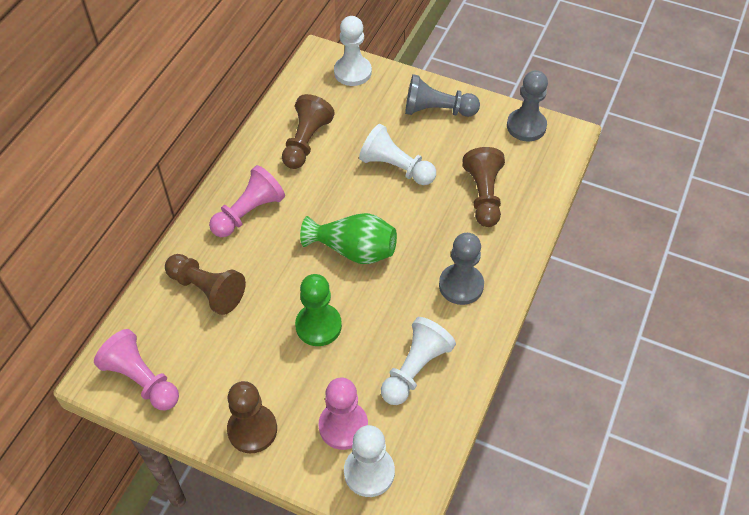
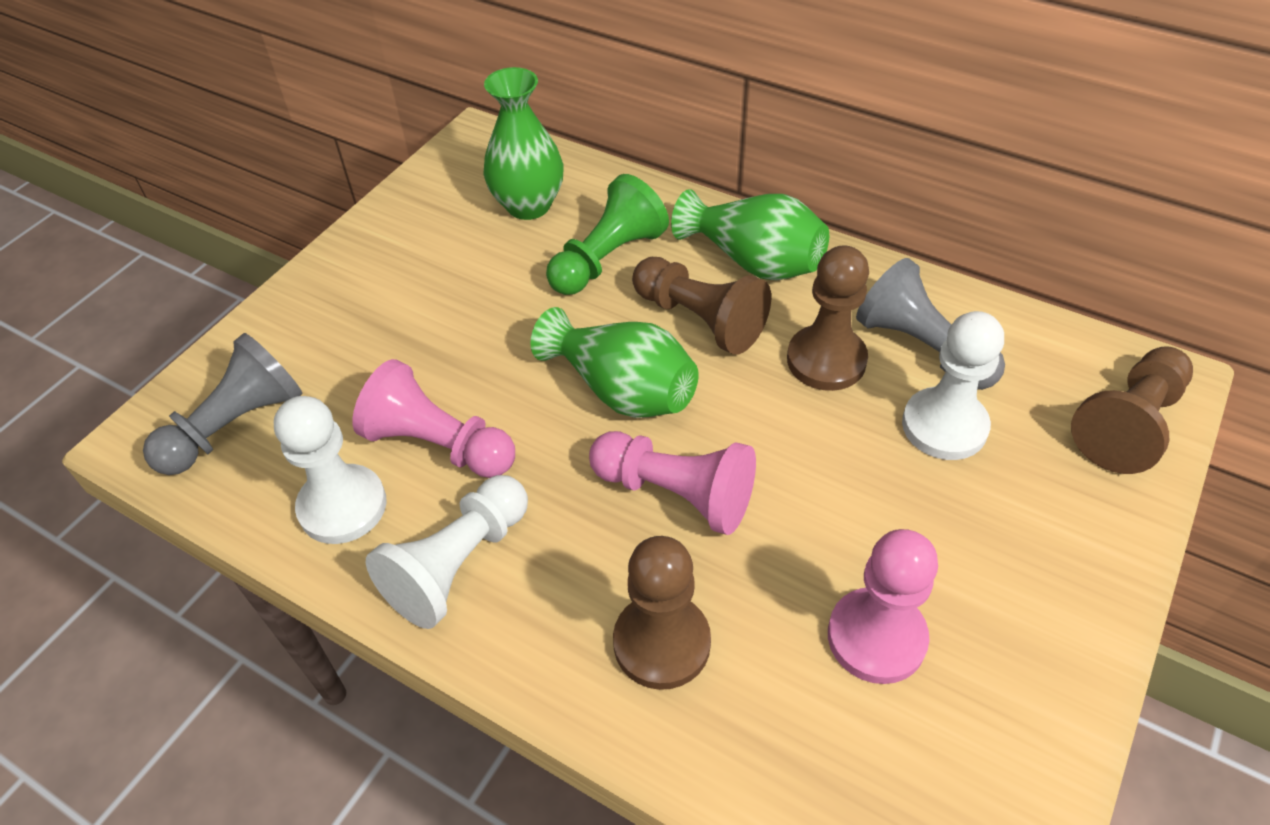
green vase: 1 -> 3
grey pawn: 3 -> 2
white pawn: 4 -> 3

